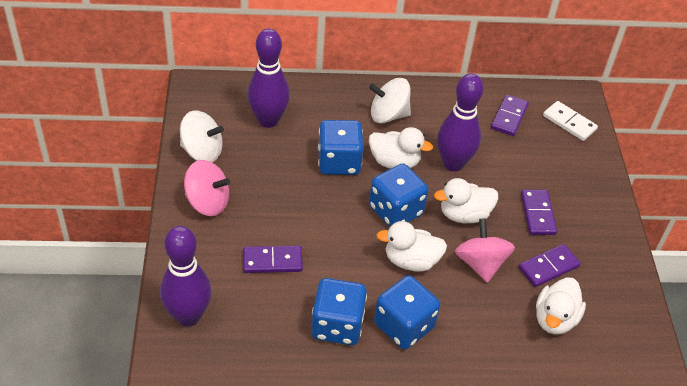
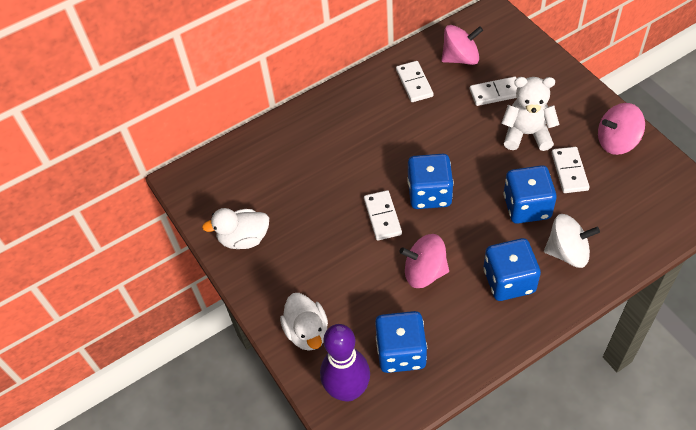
pink spinning top: 2 -> 3
purple bowling pin: 3 -> 1
purple domino: 4 -> 0
white domino: 1 -> 4
white duck: 4 -> 2
white spinning top: 2 -> 1
white teddy bear: 0 -> 1

